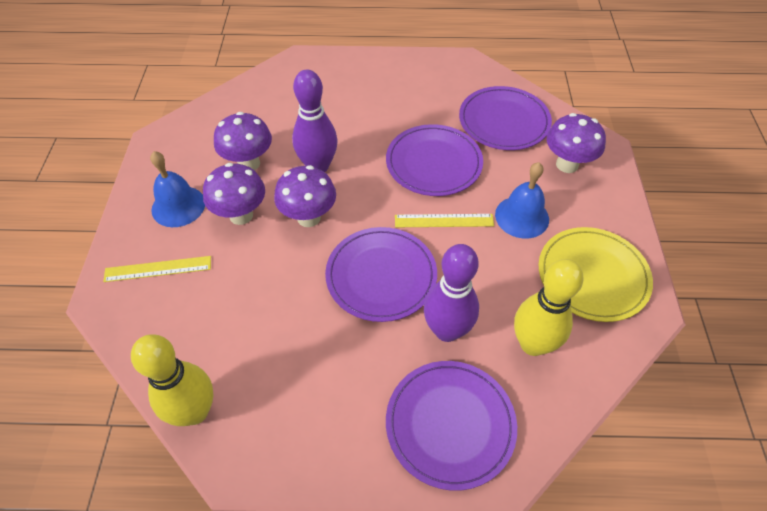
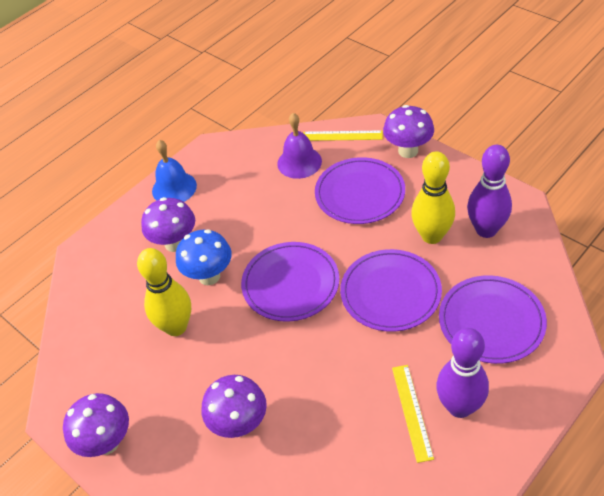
blue bell: 2 -> 1
blue mushroom: 0 -> 1
purple bell: 0 -> 1
yellow plate: 1 -> 0

